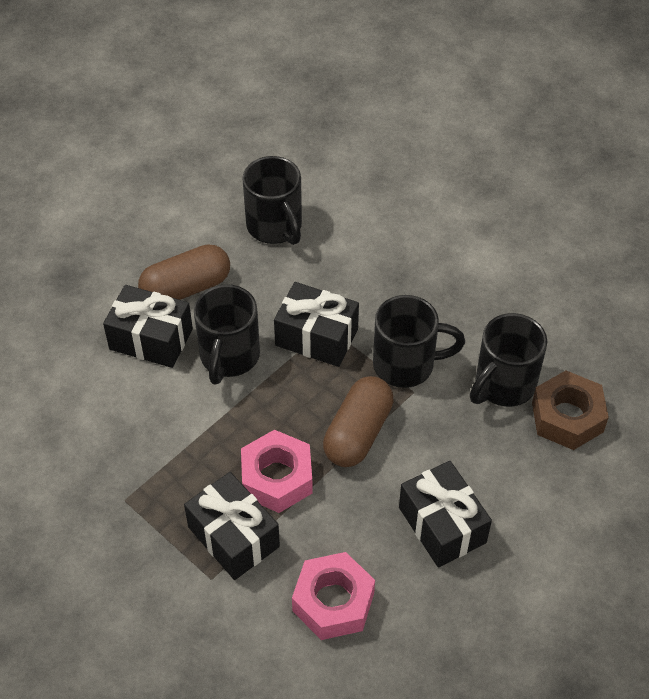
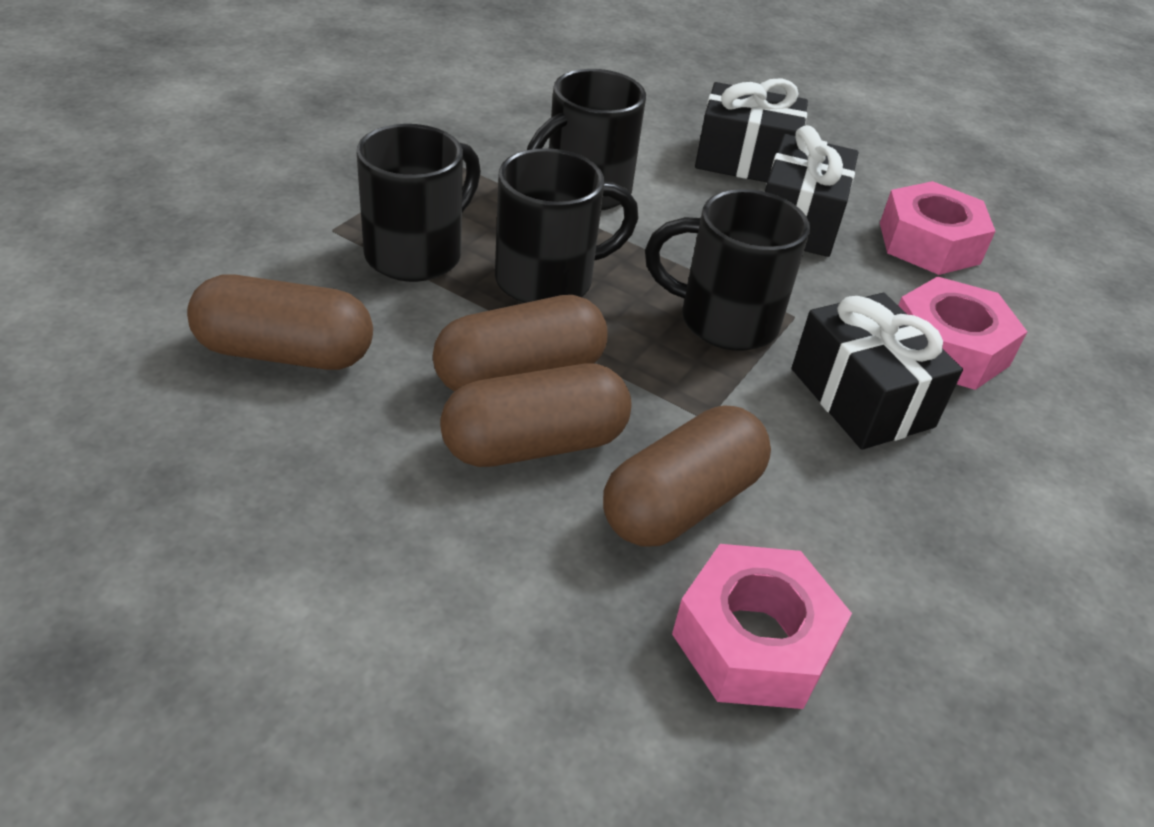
black gift: 4 -> 3
brown capsule: 2 -> 4
brown nut: 1 -> 0
pink nut: 2 -> 3

